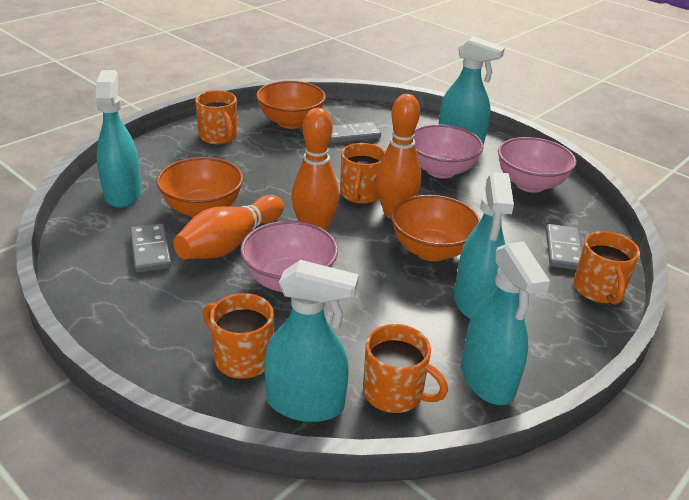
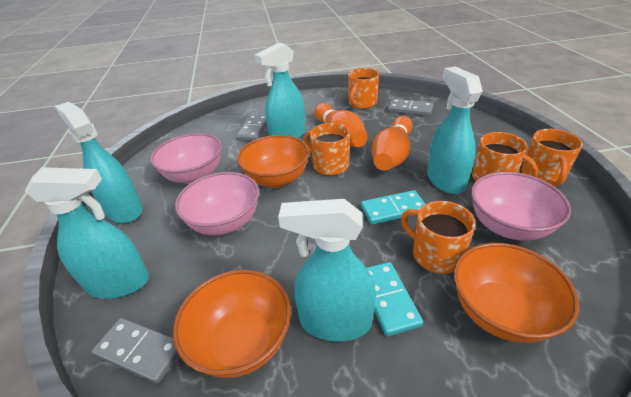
orange bowling pin: 3 -> 2
turquoise domino: 0 -> 2

